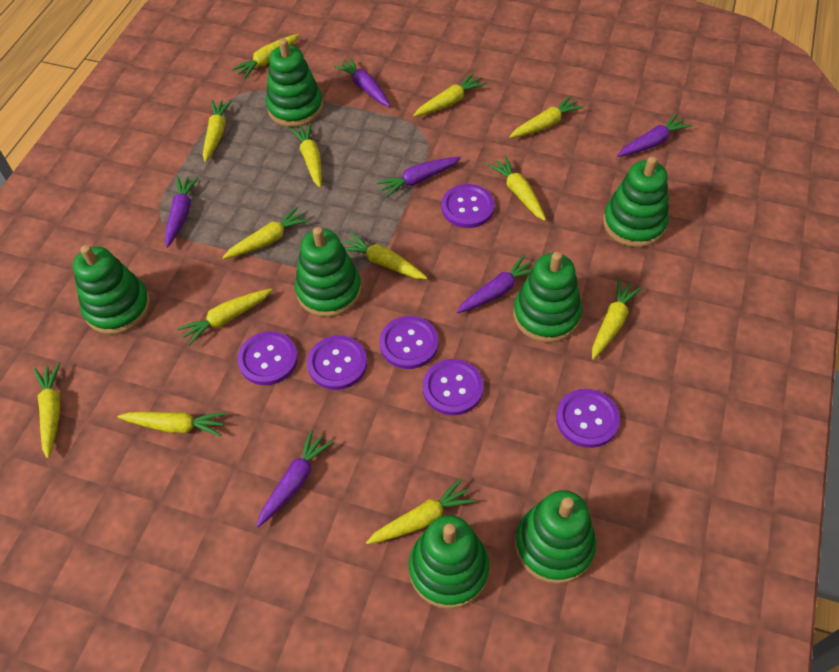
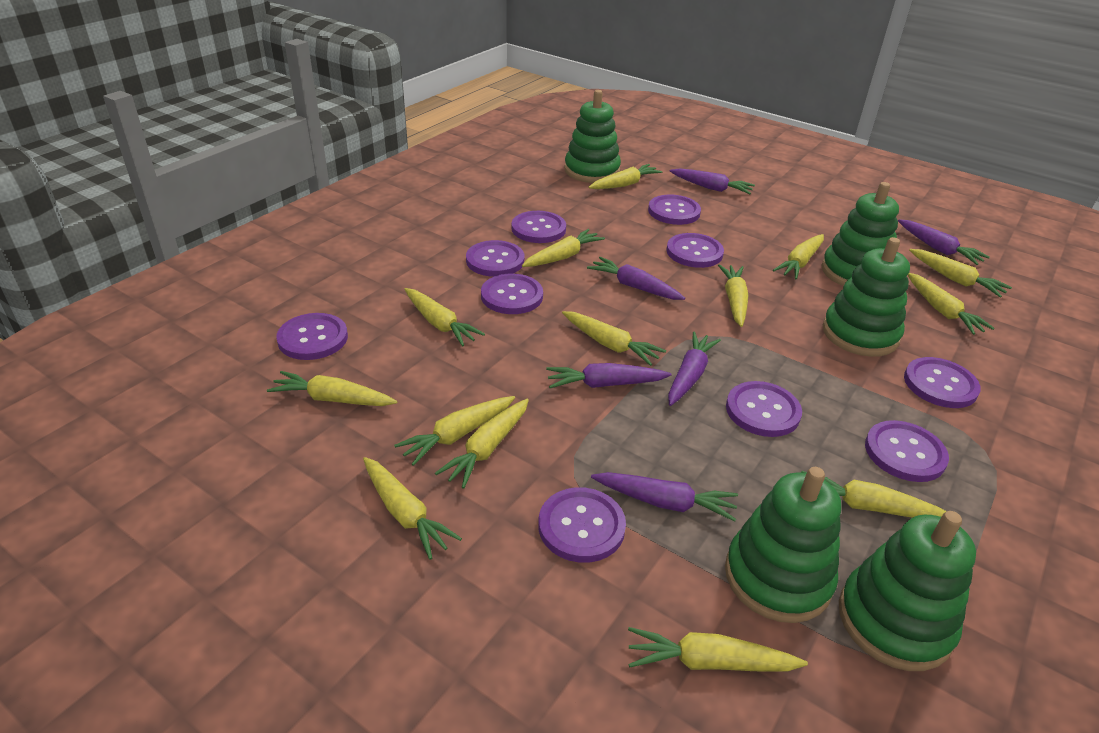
green stacking toy: 7 -> 5
purple button: 6 -> 10
yellow carrot: 13 -> 14

